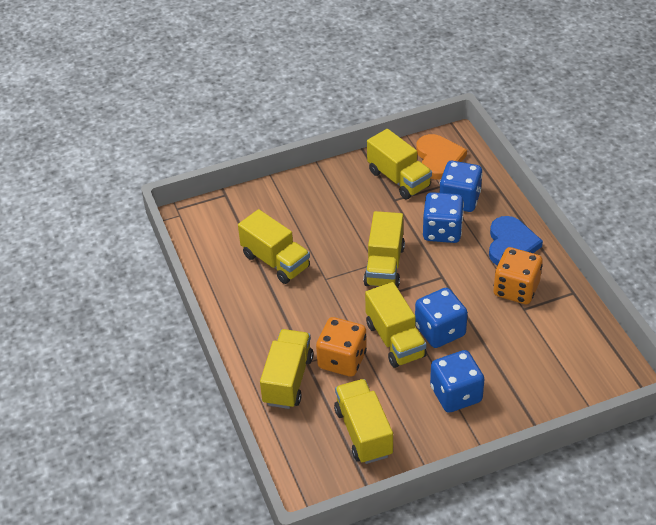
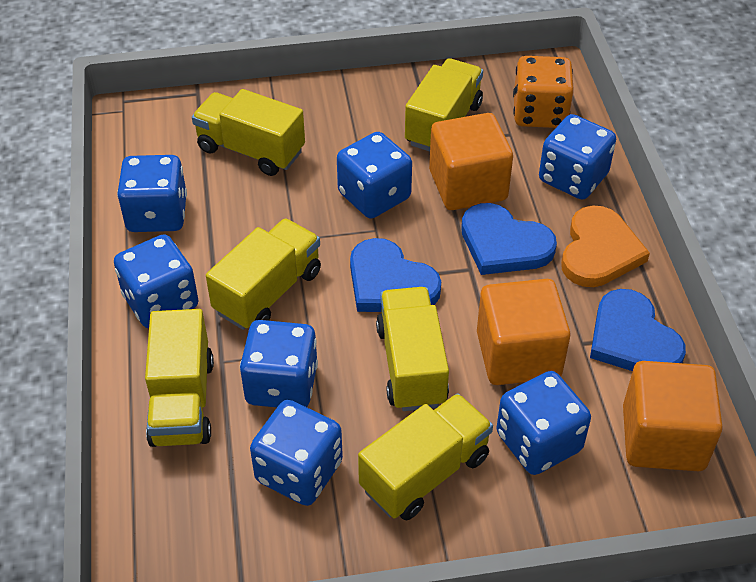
blue dice: 4 -> 7
blue heart: 1 -> 3
orange cube: 0 -> 3
orange dice: 2 -> 1

